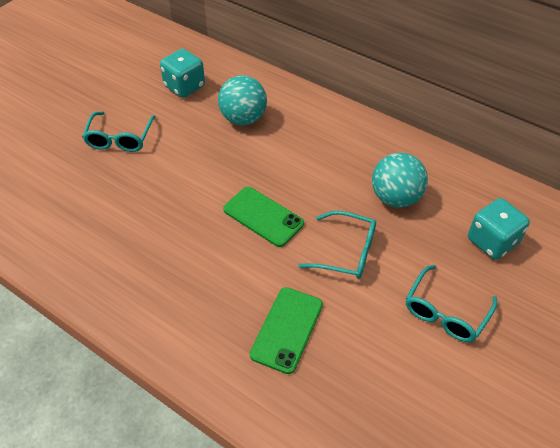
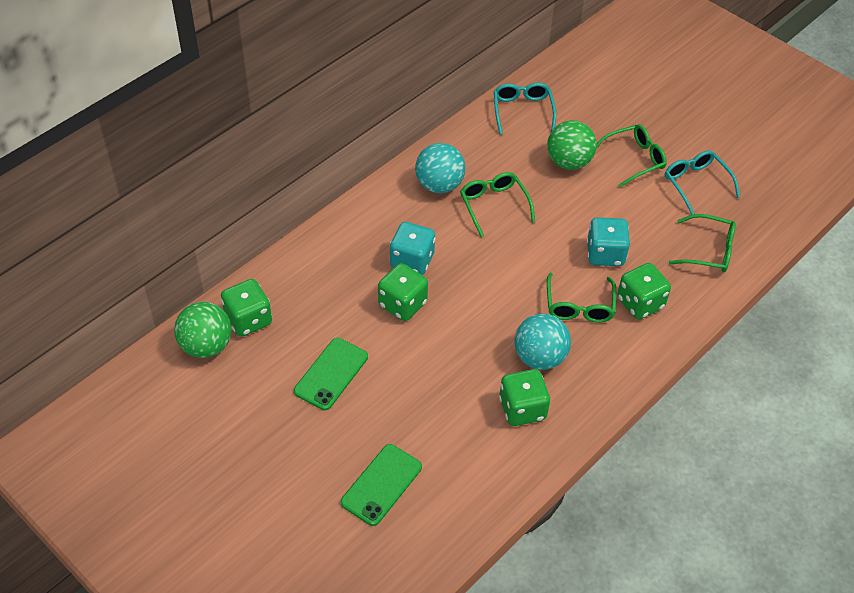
green ball: 0 -> 2
green dice: 0 -> 4
green glasses: 0 -> 4
turquoise glasses: 3 -> 2

